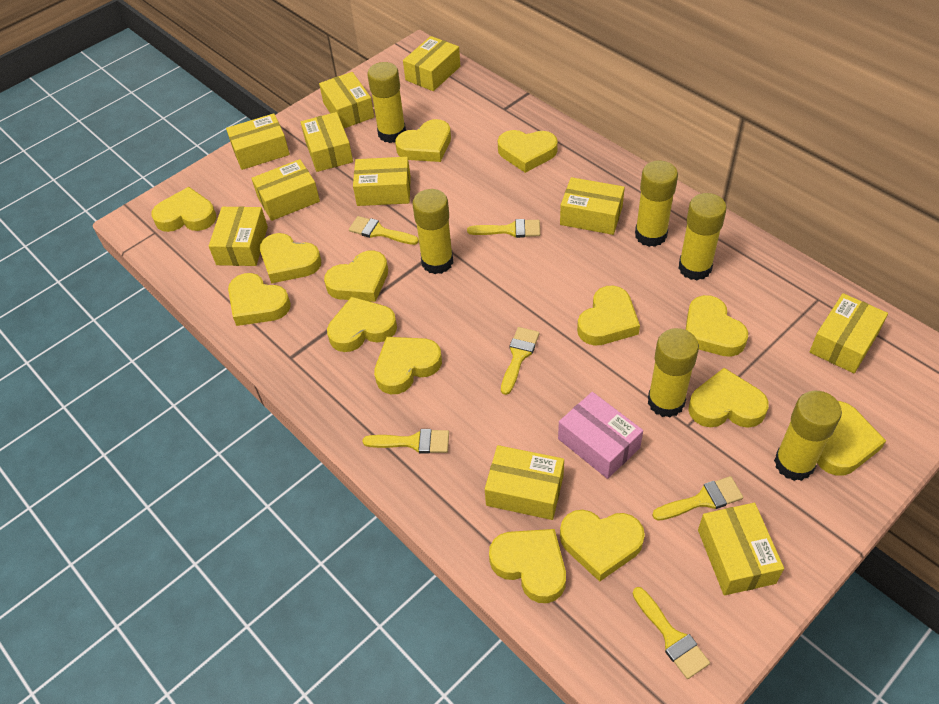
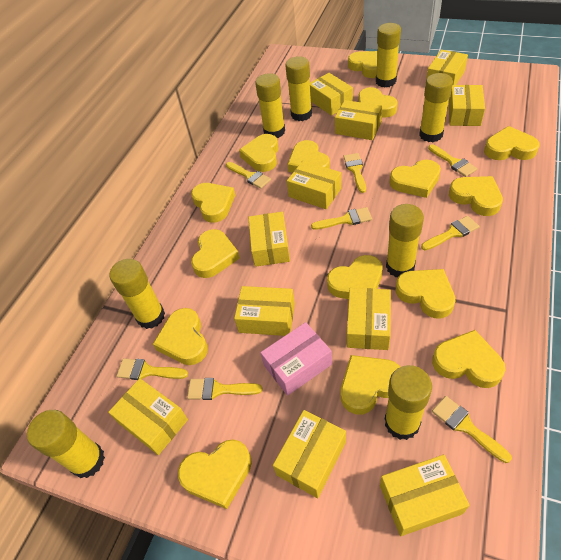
yellow brush: 6 -> 8
yellow glue stick: 6 -> 8
yellow heart: 14 -> 15

